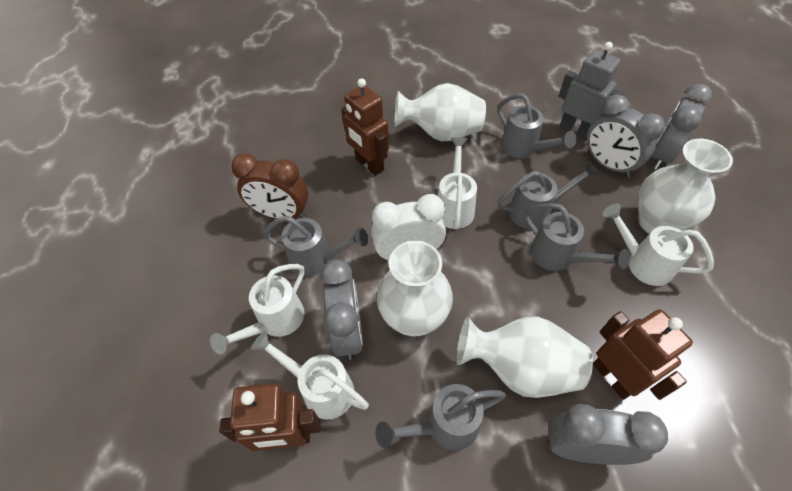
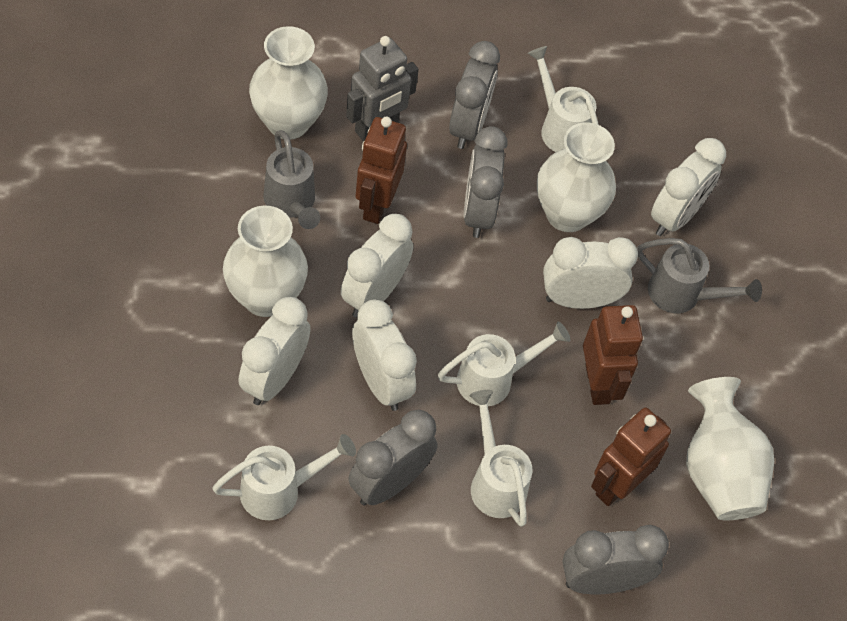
brown clock: 1 -> 0
grey watering can: 5 -> 2
white clock: 1 -> 5

